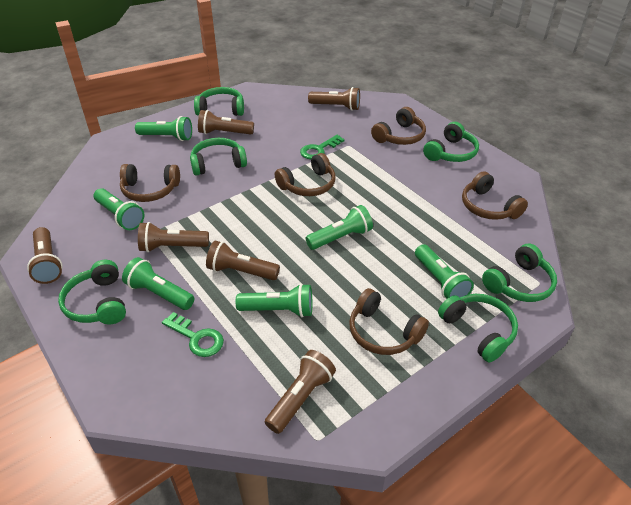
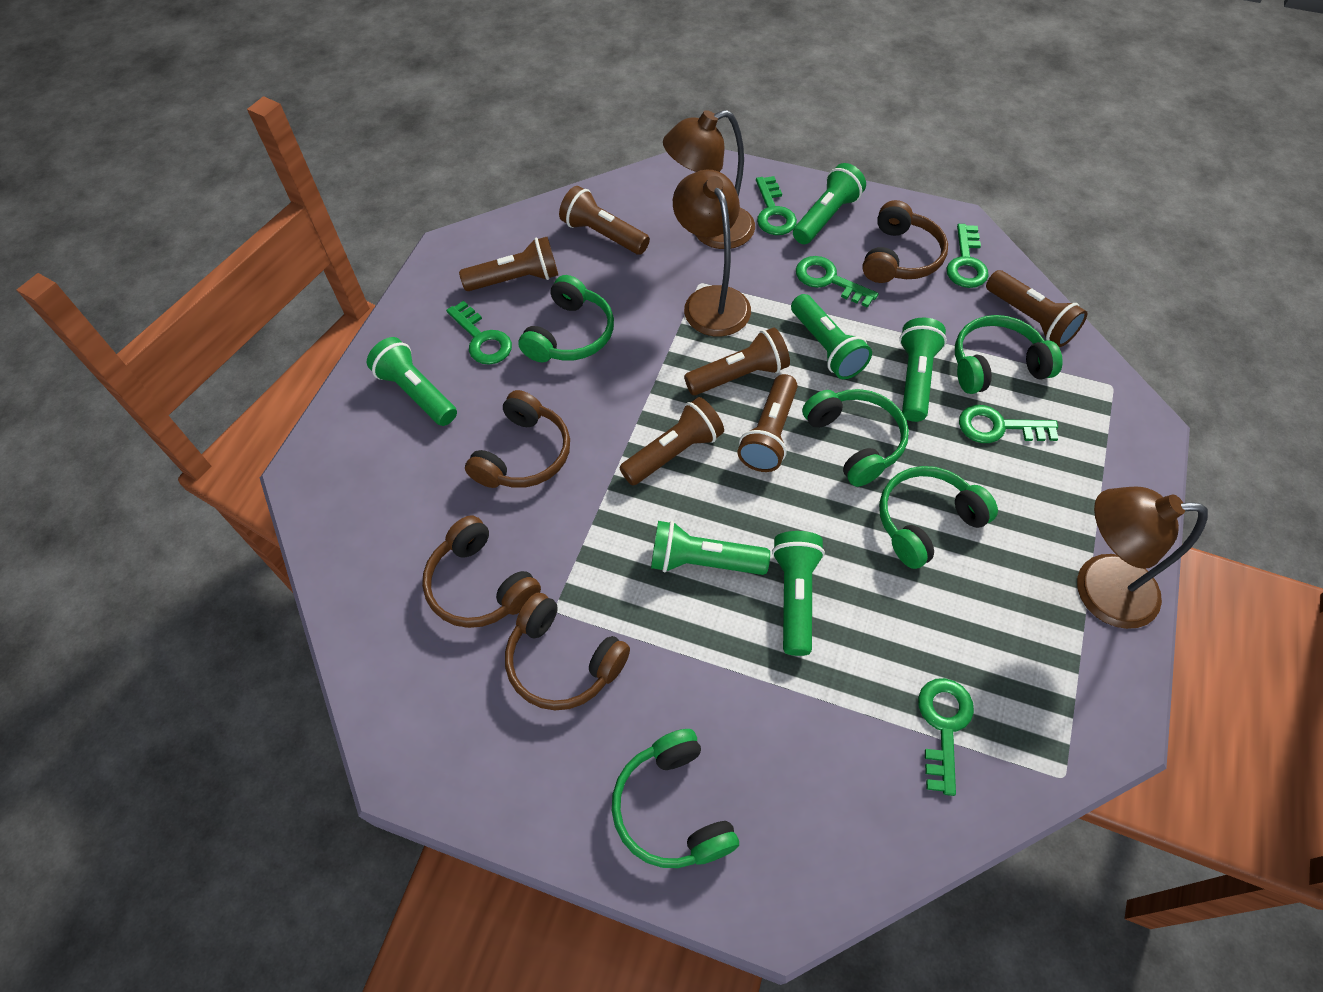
brown headphones: 5 -> 4
brown lamp: 0 -> 3
green headphones: 6 -> 5
green key: 2 -> 6

